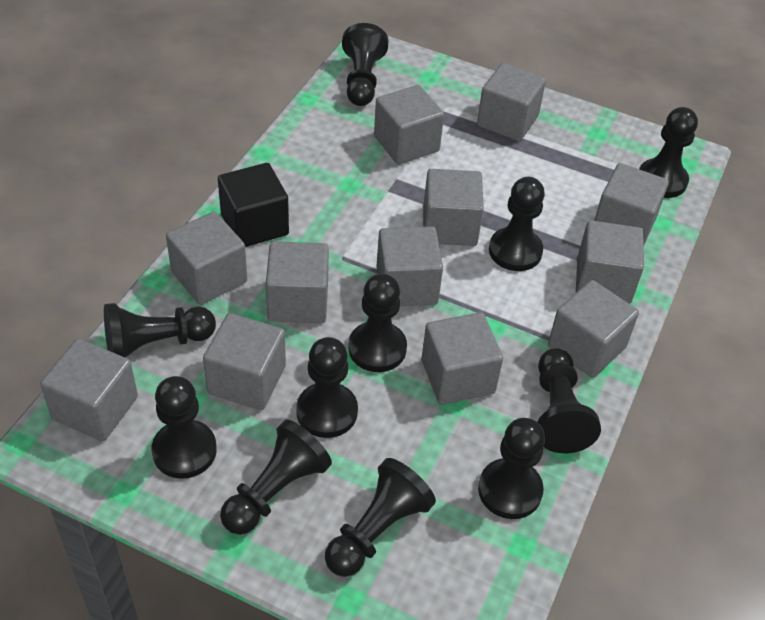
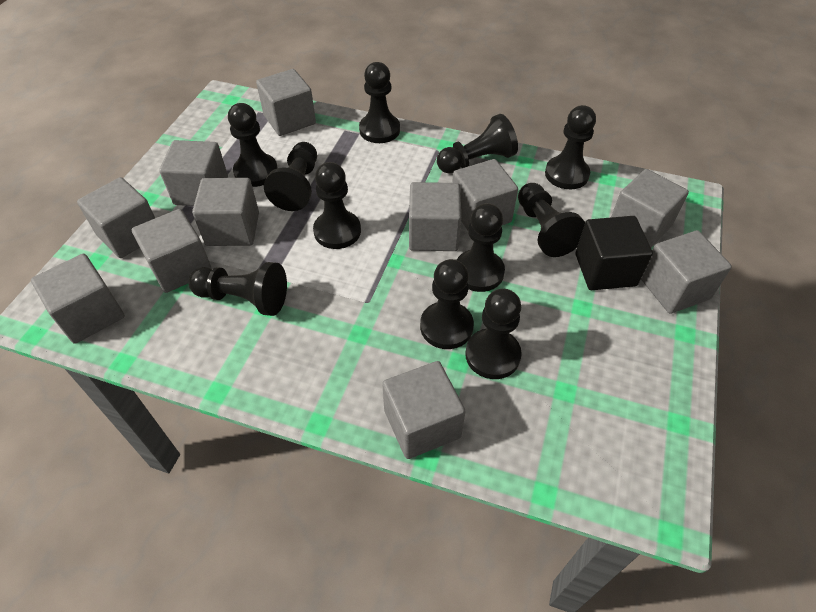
grey cube: 12 -> 11

